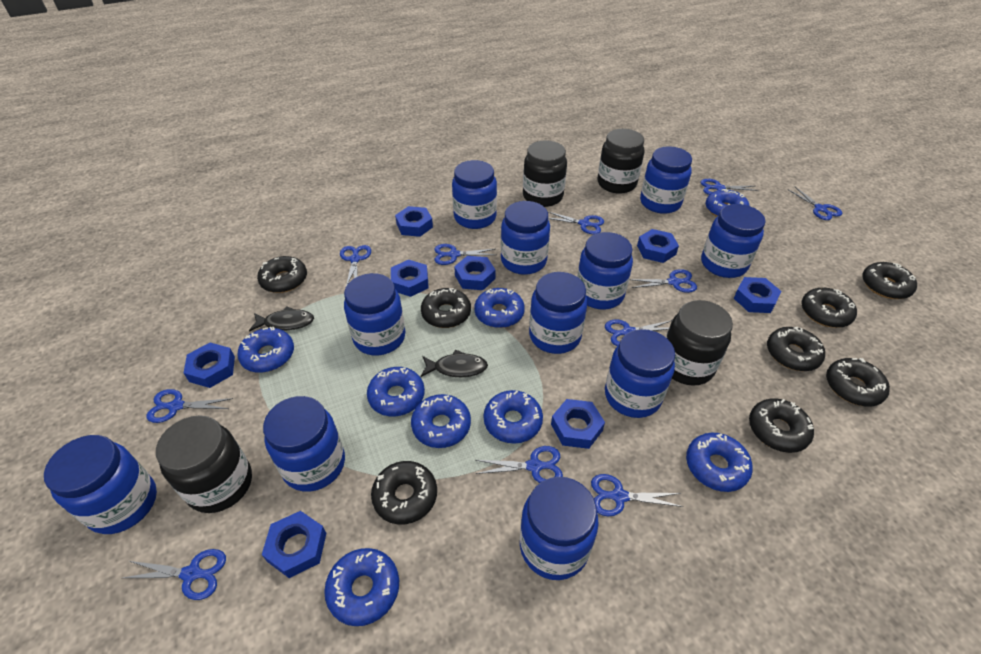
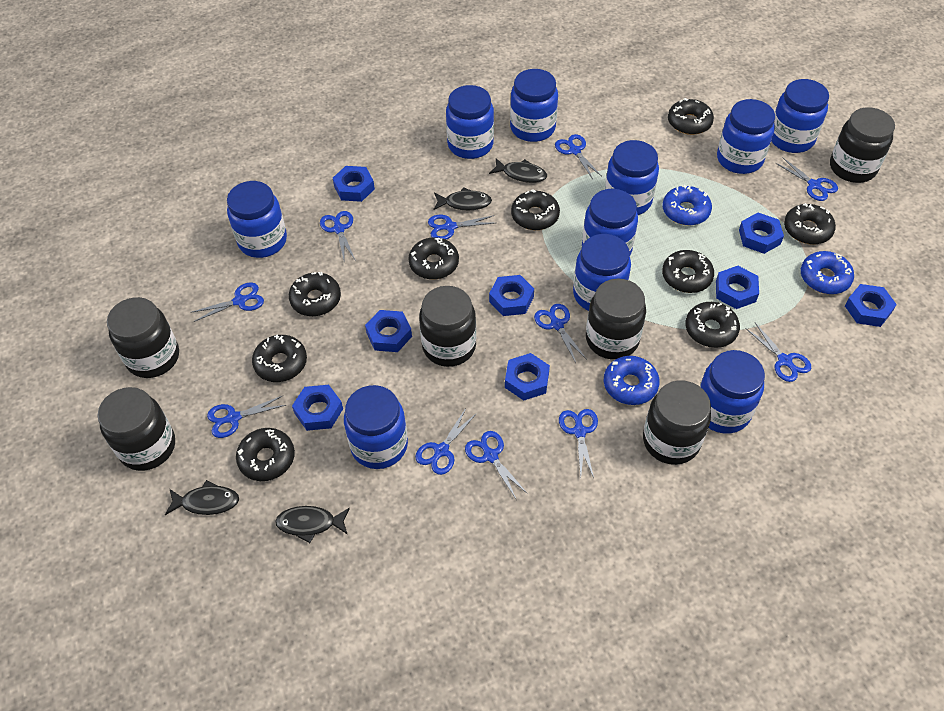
black donut: 8 -> 9
black fish: 2 -> 4
black jar: 4 -> 6
blue donut: 8 -> 3
blue jar: 11 -> 10

